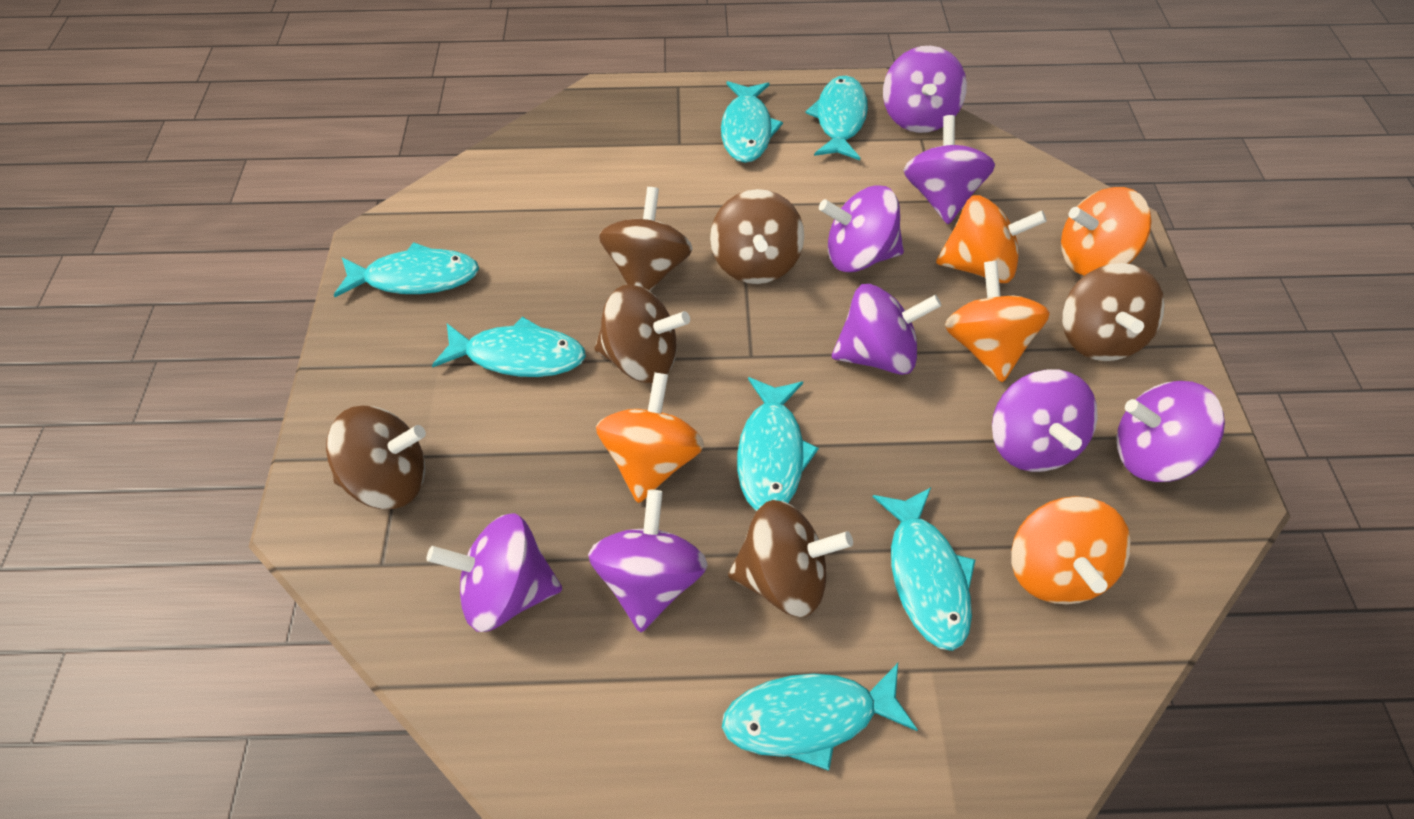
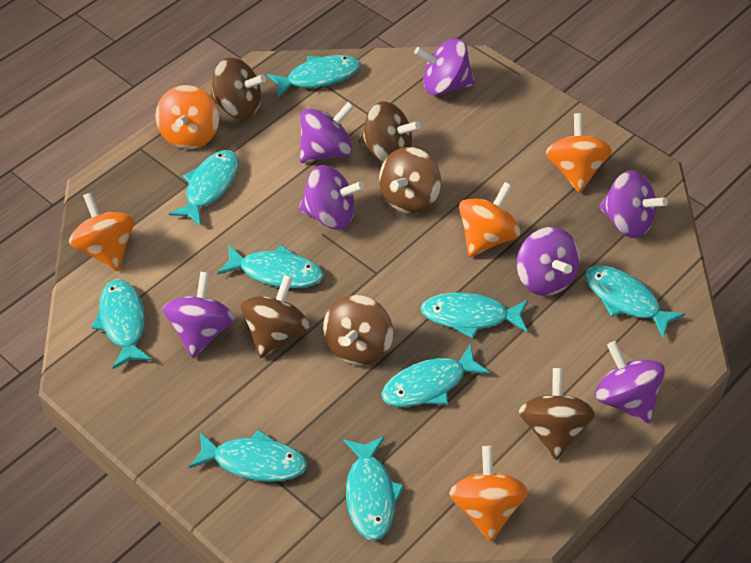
purple spinning top: 8 -> 7
turquoise fish: 7 -> 9

